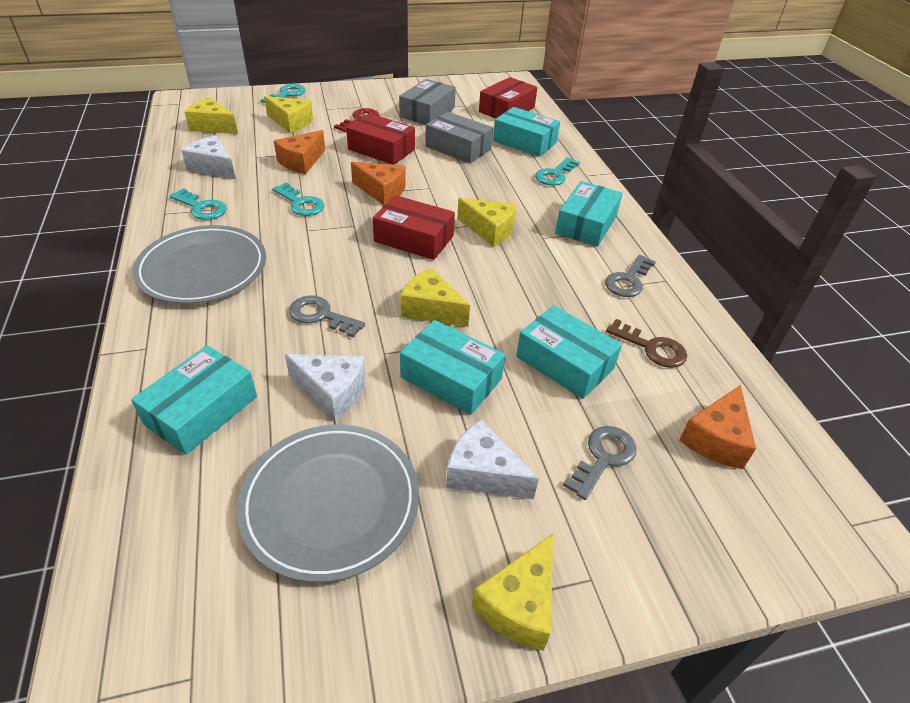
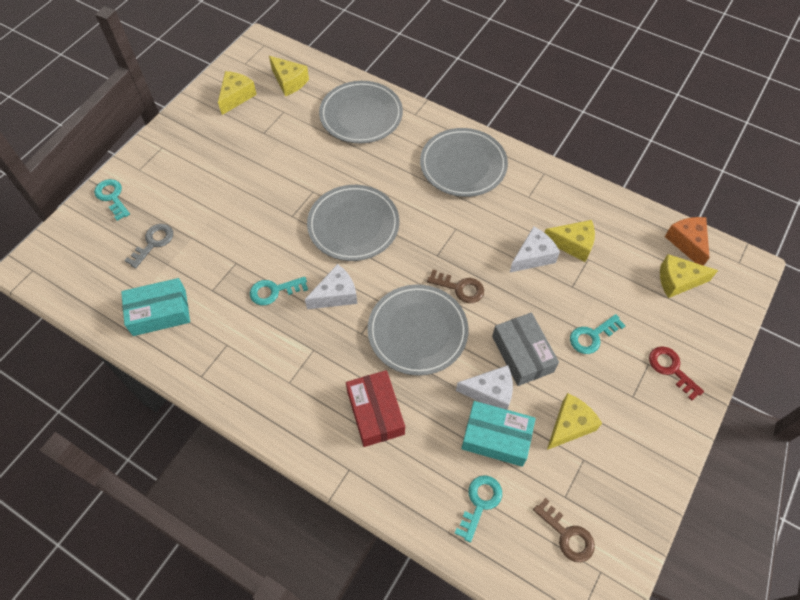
brown key: 1 -> 2
grey box: 2 -> 1
grey key: 3 -> 1
grey plate: 2 -> 4
orange cheese: 3 -> 1
red box: 3 -> 1
turquoise box: 5 -> 2

